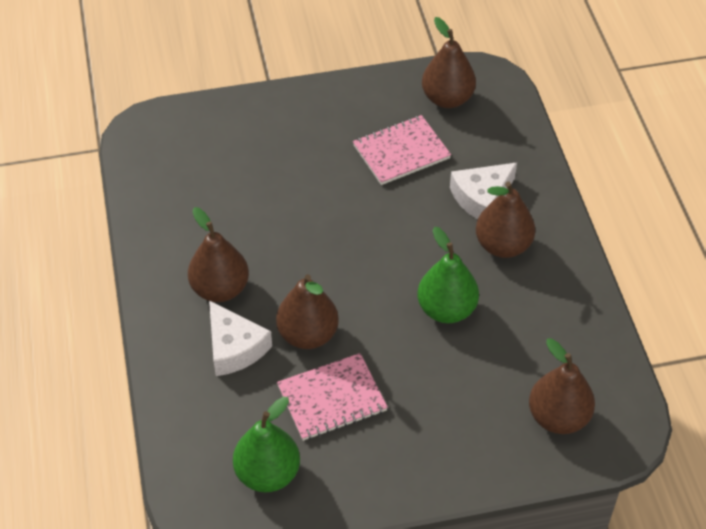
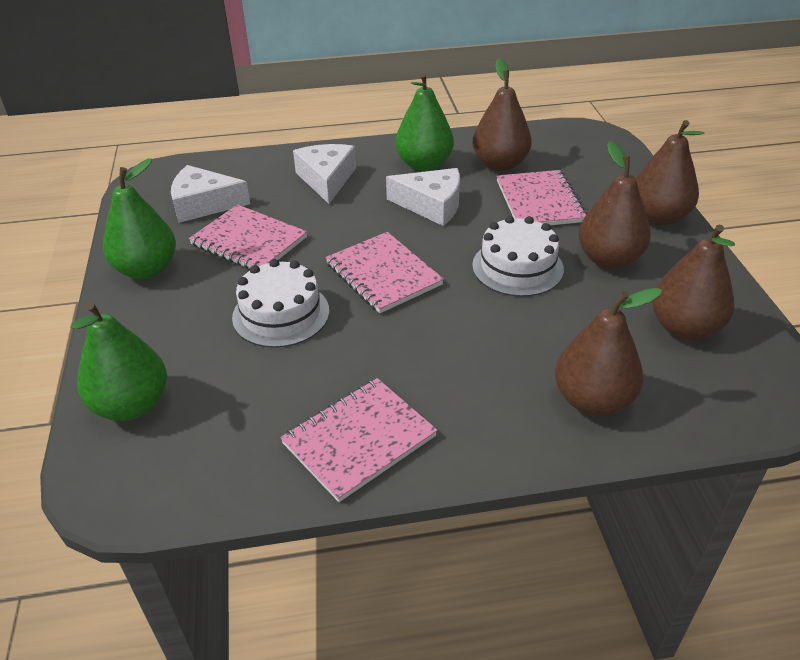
green pear: 2 -> 3
pink notebook: 2 -> 4
white cake: 0 -> 2
white cheese: 2 -> 3

